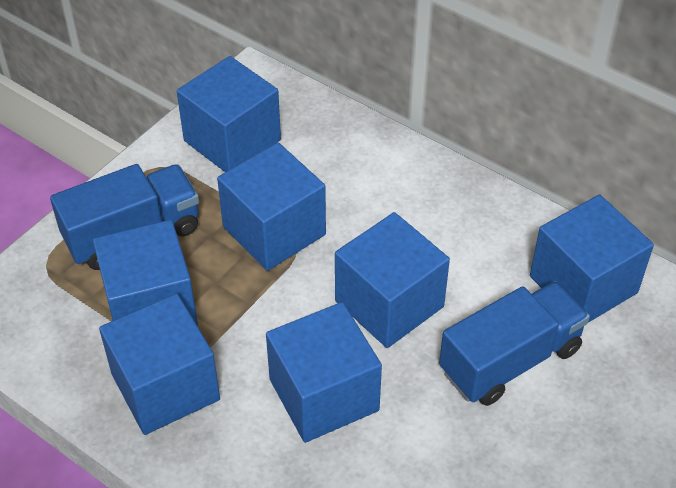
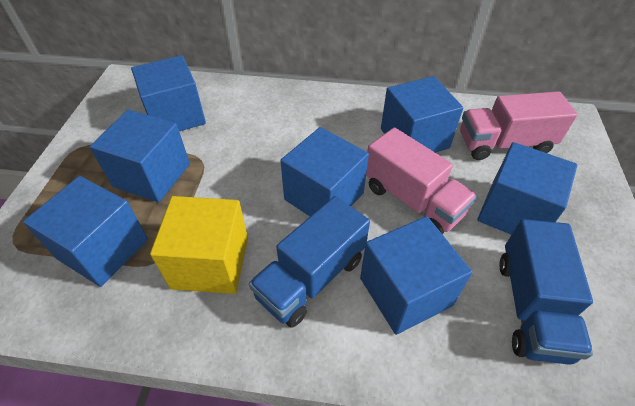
pink truck: 0 -> 2
yellow cube: 0 -> 1

